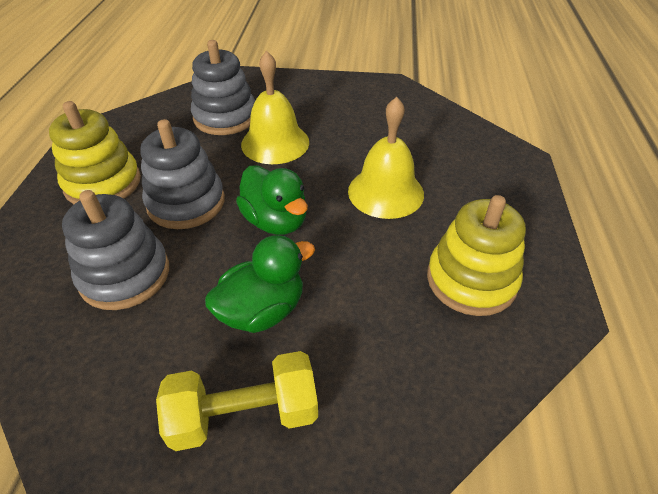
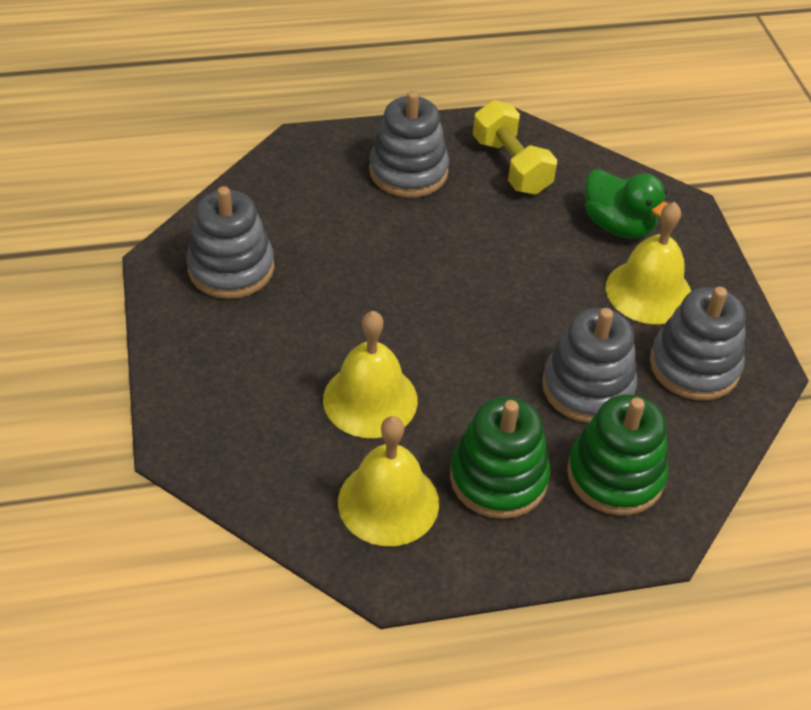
green duck: 2 -> 1
green stacking toy: 0 -> 2
grey stacking toy: 3 -> 4
yellow bell: 2 -> 3
yellow stacking toy: 2 -> 0

